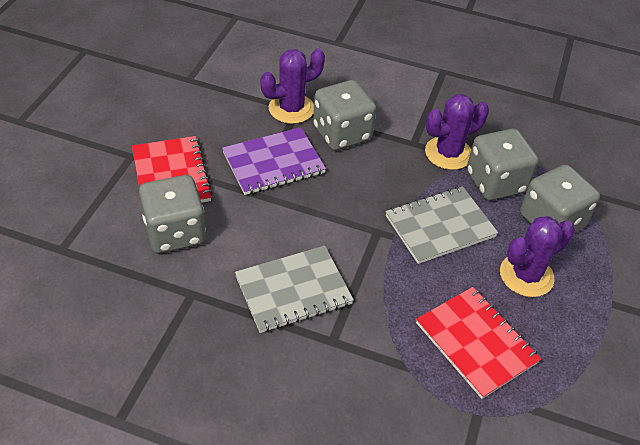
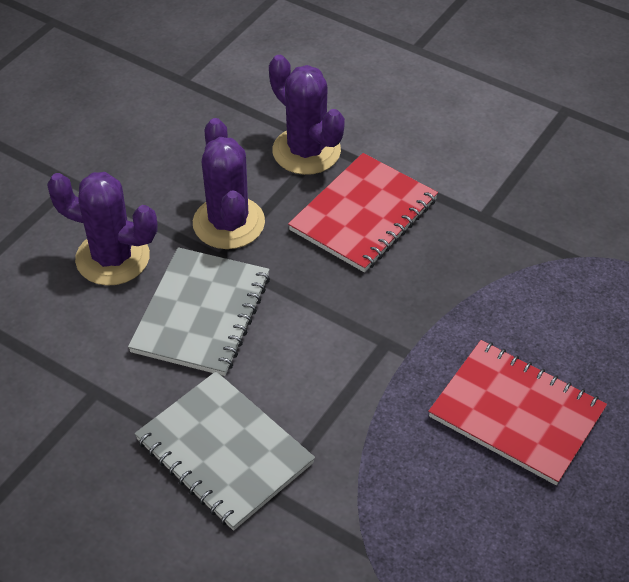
grey dice: 4 -> 0
purple notebook: 1 -> 0

